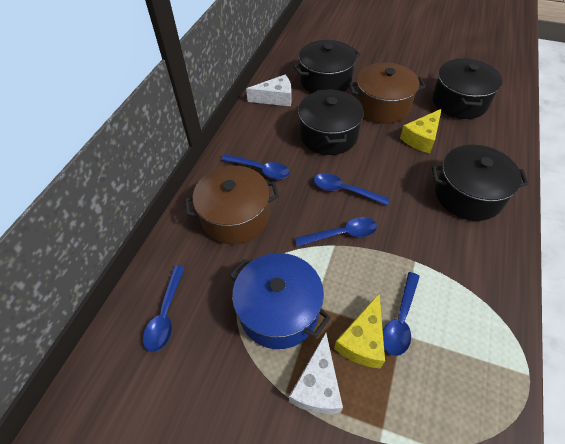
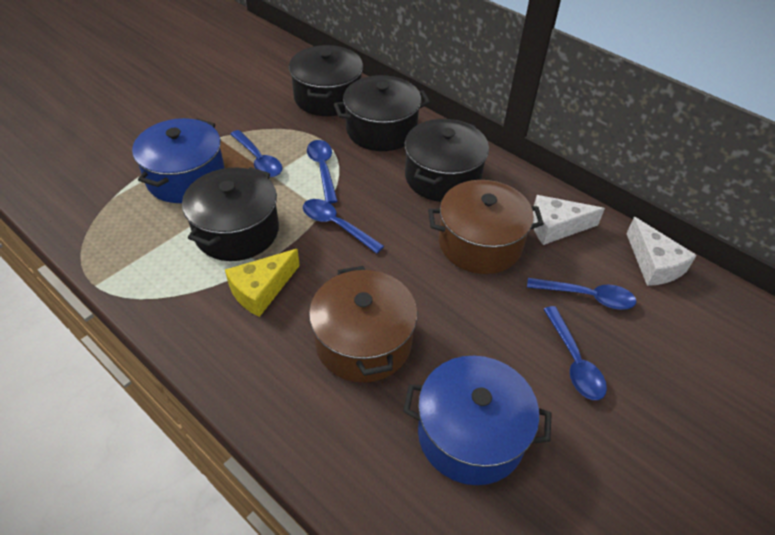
blue pot: 1 -> 2
yellow cheese: 2 -> 1

